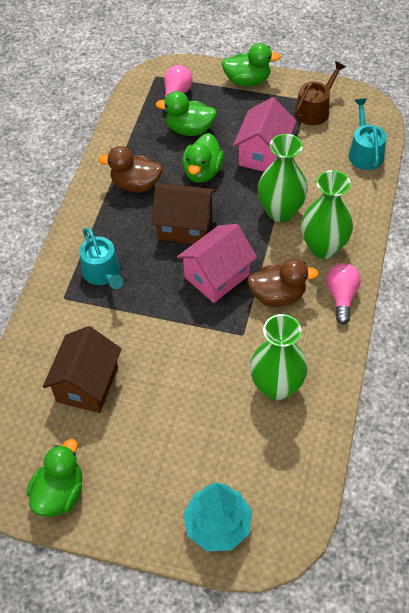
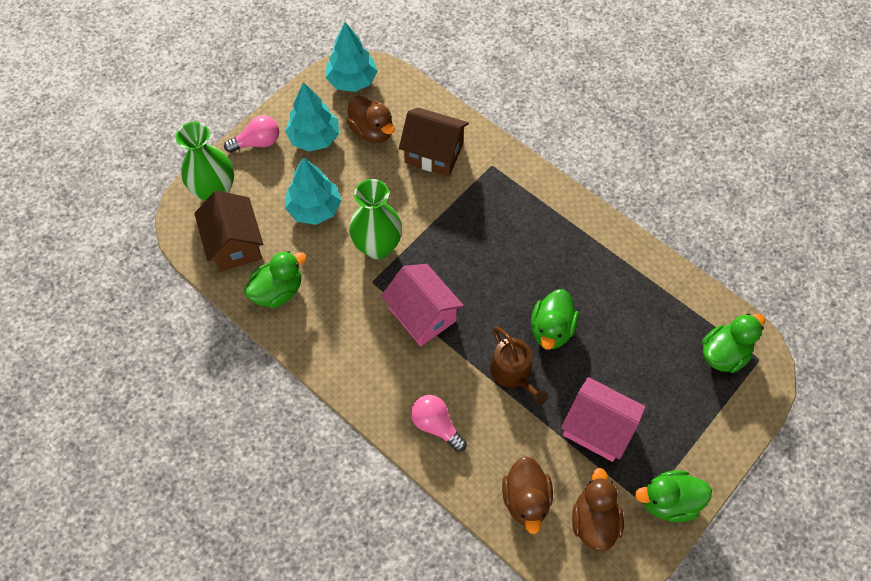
brown duck: 2 -> 3
green vase: 3 -> 2
turquoise tree: 1 -> 3
turquoise watering can: 2 -> 0

